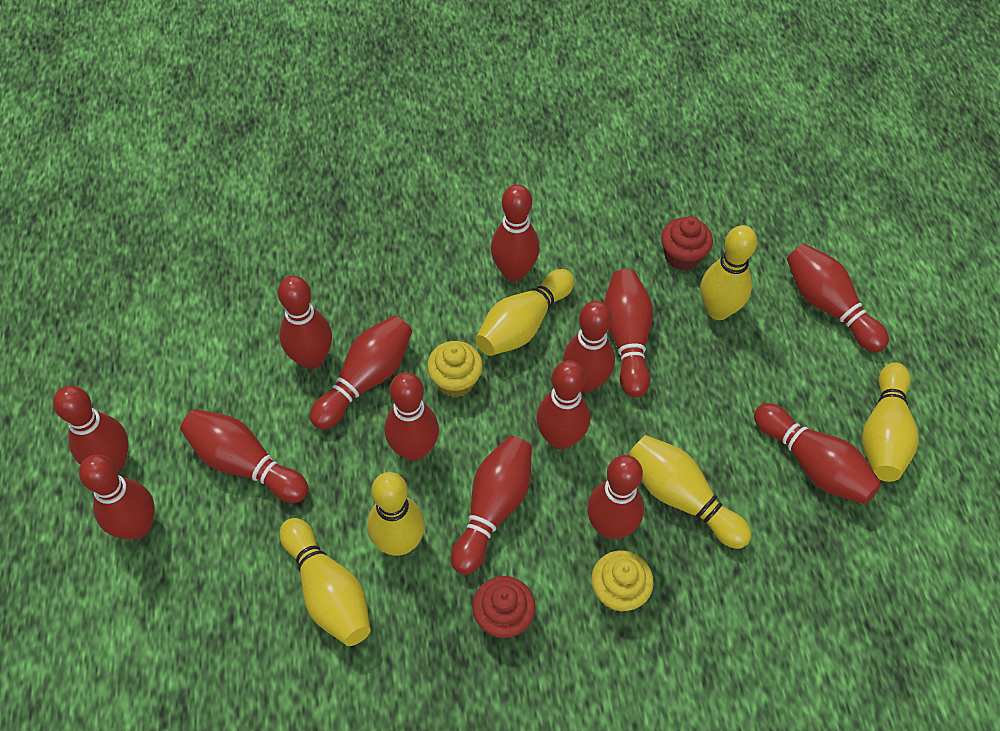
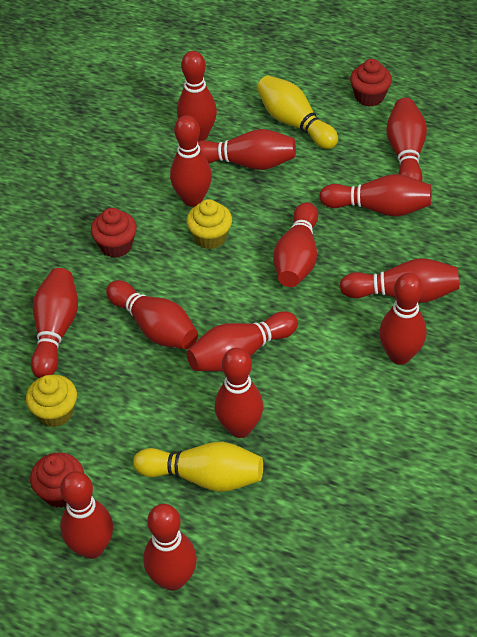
red cupcake: 2 -> 3
yellow bowling pin: 6 -> 2

